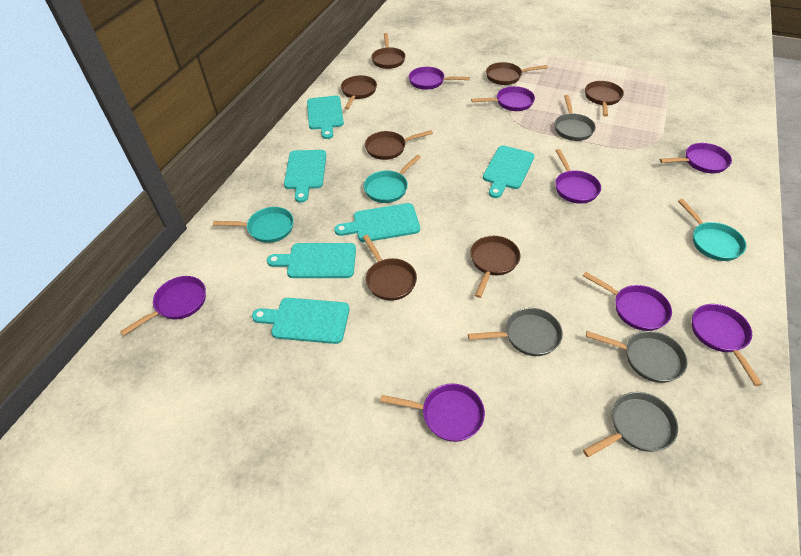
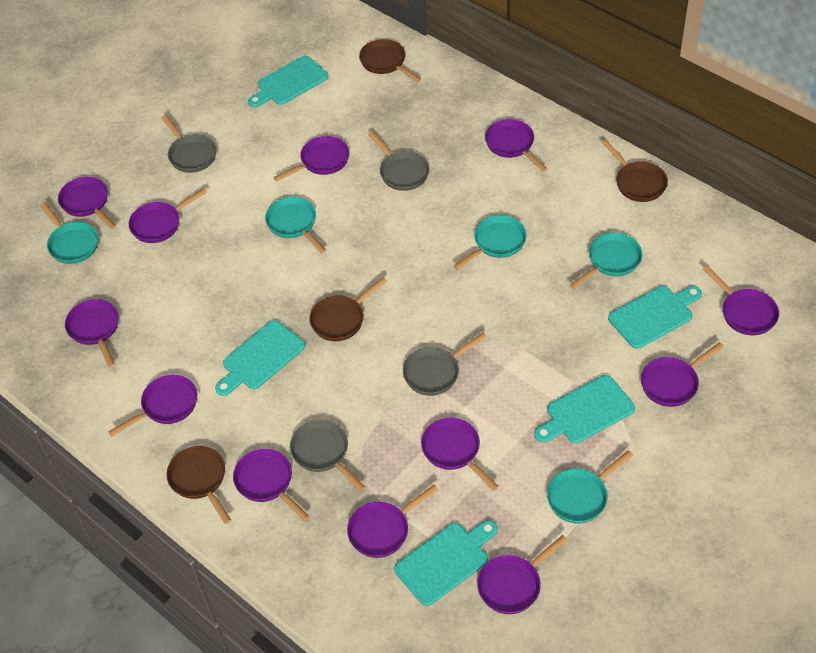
brown pan: 7 -> 4
purple pan: 8 -> 12
turquoise cutting board: 6 -> 5
turquoise pan: 3 -> 5

